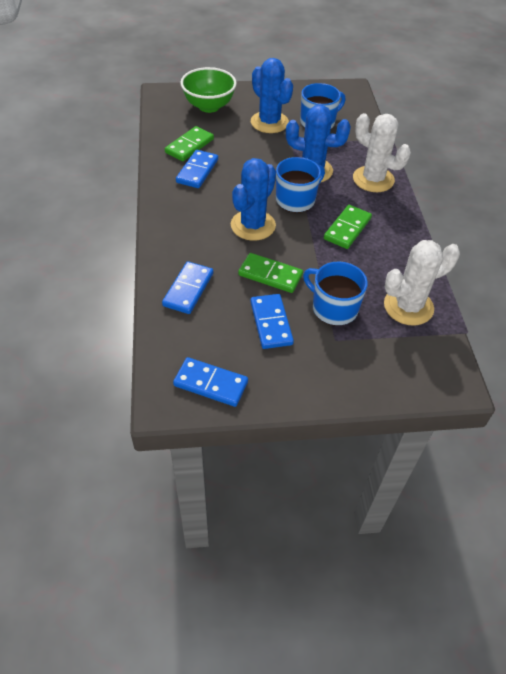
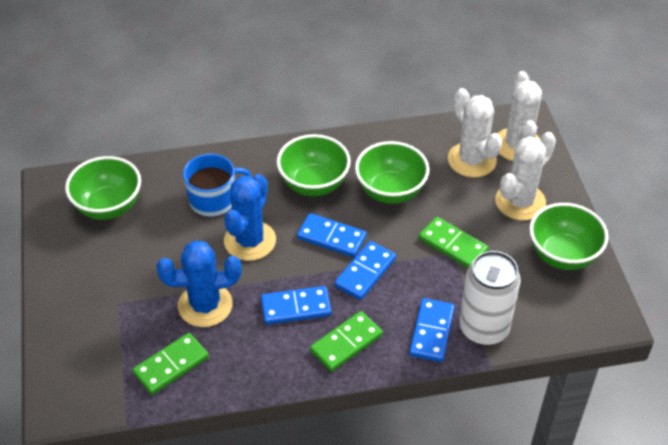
blue cactus: 3 -> 2
blue mug: 3 -> 1
green bowl: 1 -> 4
white cactus: 2 -> 3
white can: 0 -> 1

